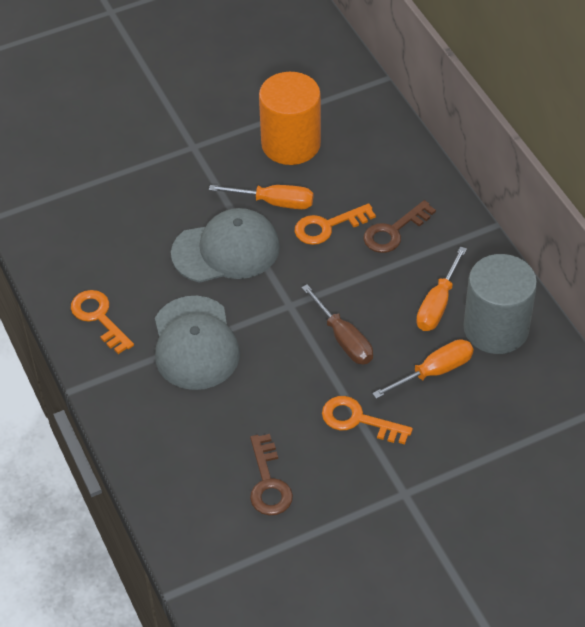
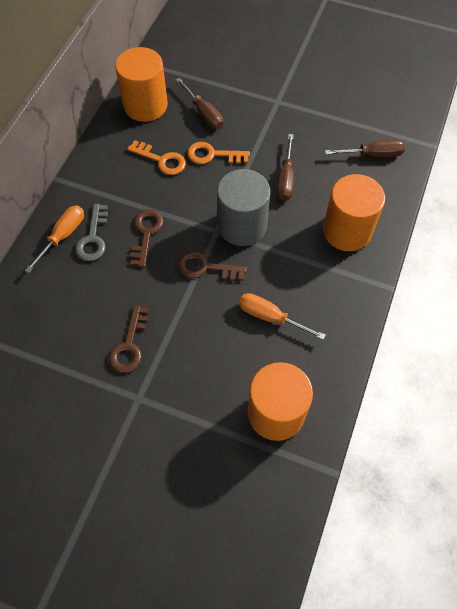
brown key: 2 -> 3
brown screwdriver: 1 -> 3
grey cap: 2 -> 0
grey key: 0 -> 1
orange cylinder: 1 -> 3
orange key: 3 -> 2
orange screwdriver: 3 -> 2

